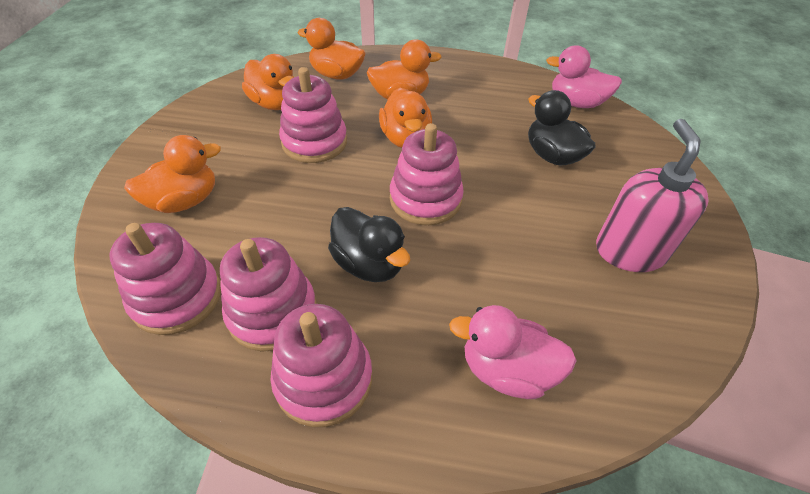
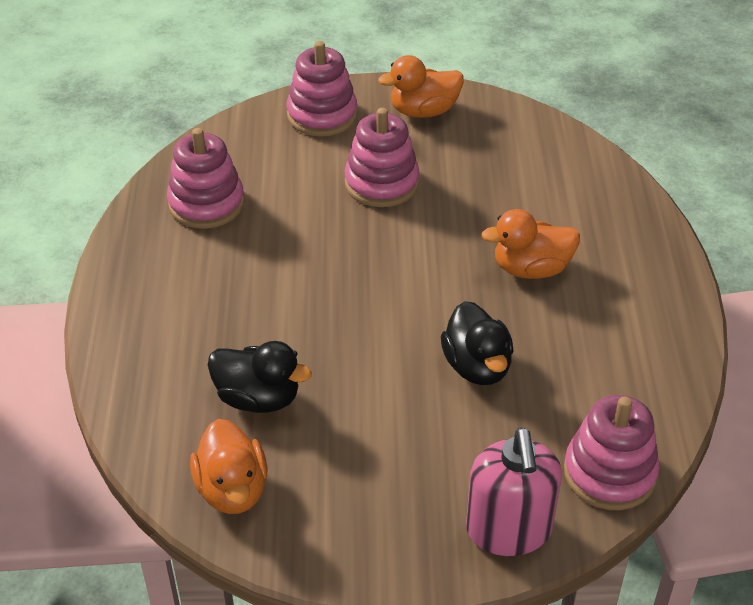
orange duck: 5 -> 3
pink duck: 2 -> 0
pink stacking toy: 5 -> 4

